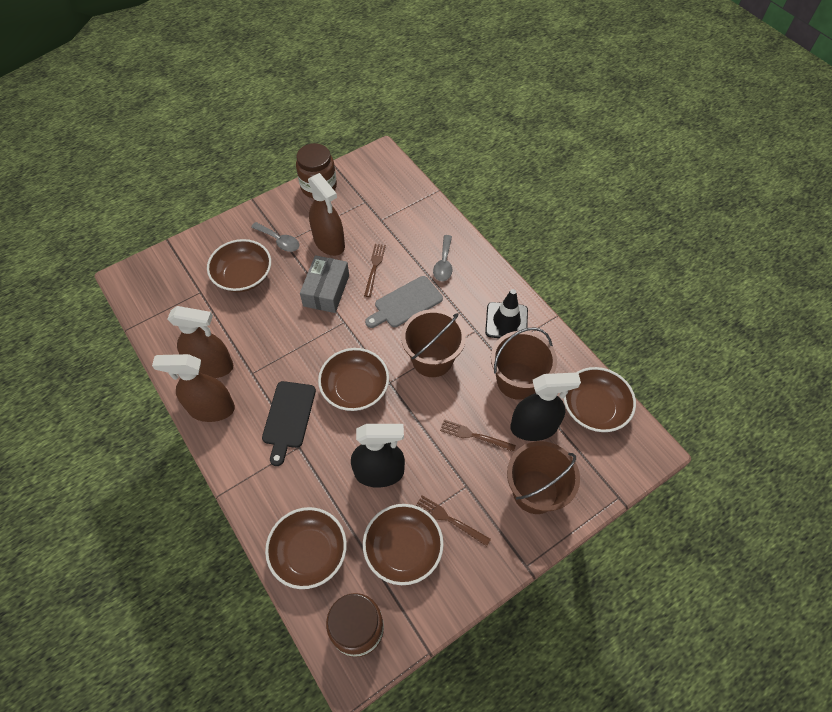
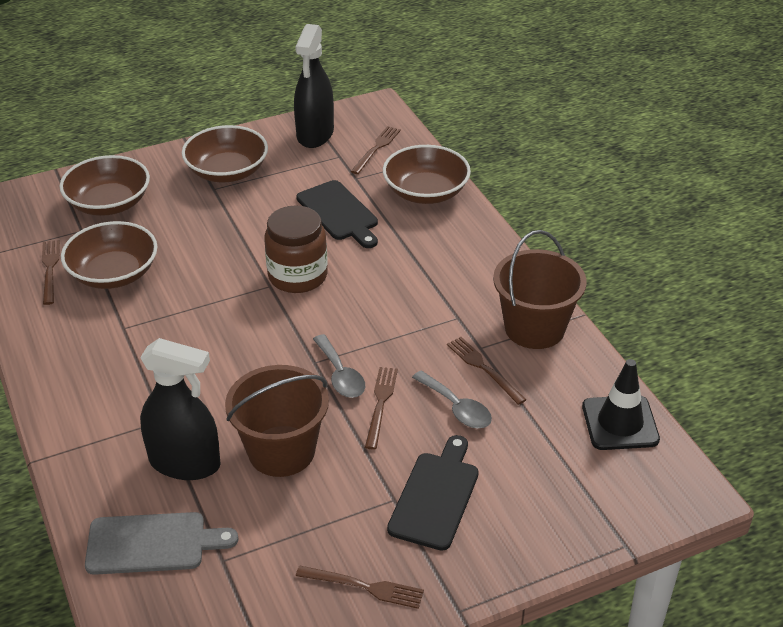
black cutting board: 1 -> 2
brown bowl: 5 -> 4
brown bucket: 3 -> 2
brown fork: 3 -> 5
brown jar: 2 -> 1
brown spray bottle: 3 -> 0
grey box: 1 -> 0

